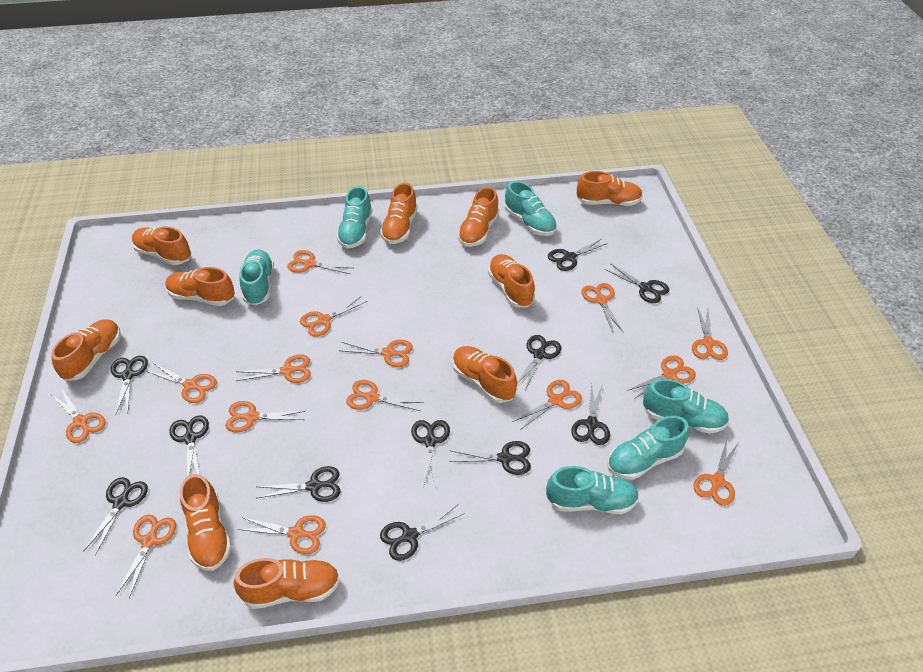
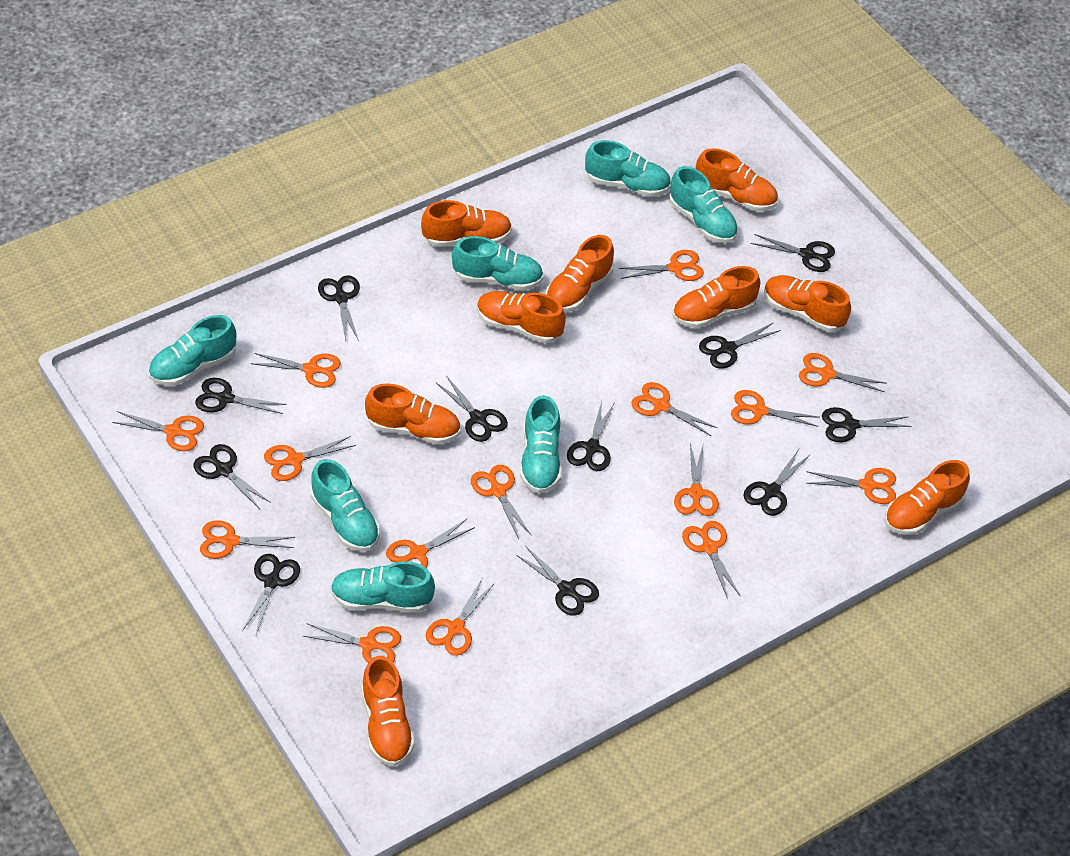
orange shoe: 10 -> 9
turquoise shoe: 6 -> 7

